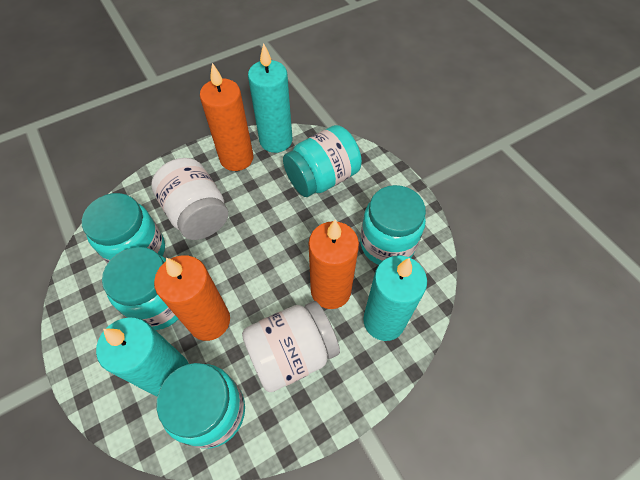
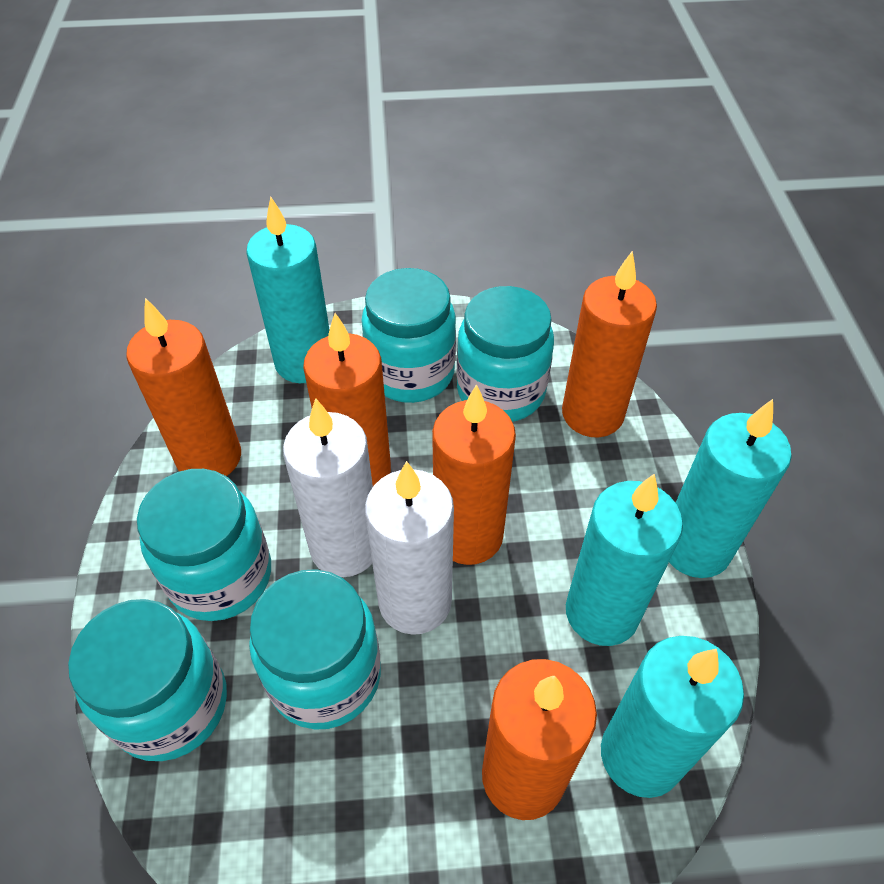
orange candle: 3 -> 5
turquoise candle: 3 -> 4
white candle: 0 -> 2
white jar: 2 -> 0

